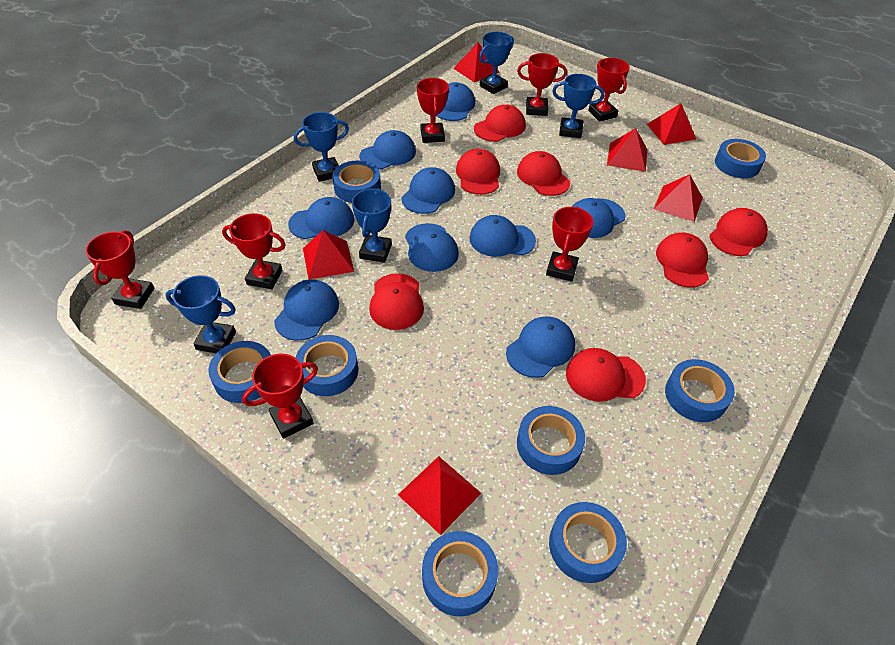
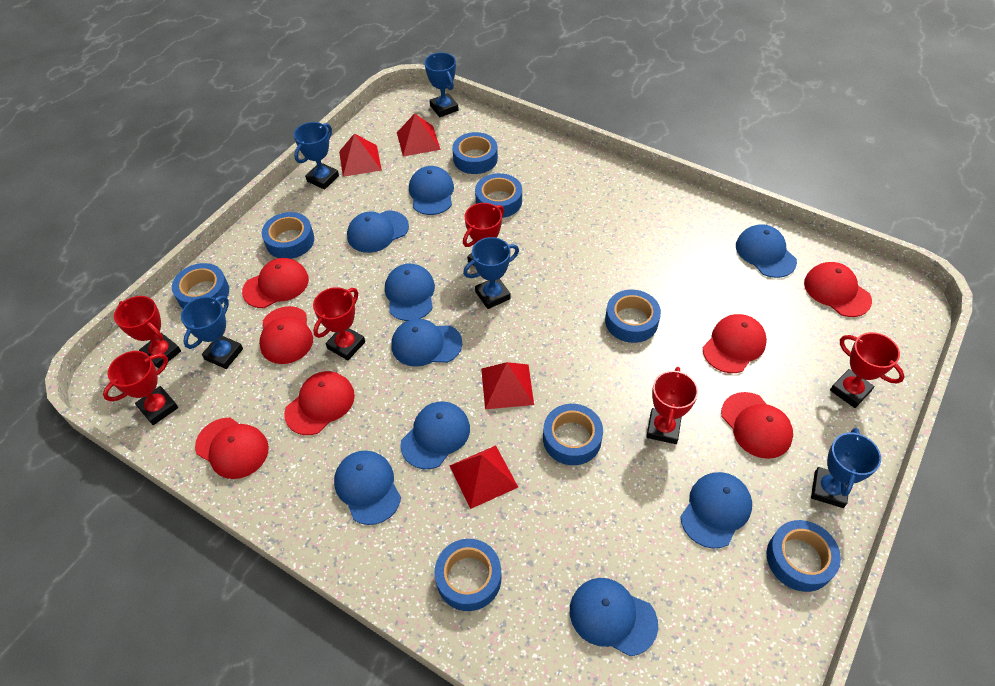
red pyramid: 6 -> 4
red trophy: 7 -> 6

